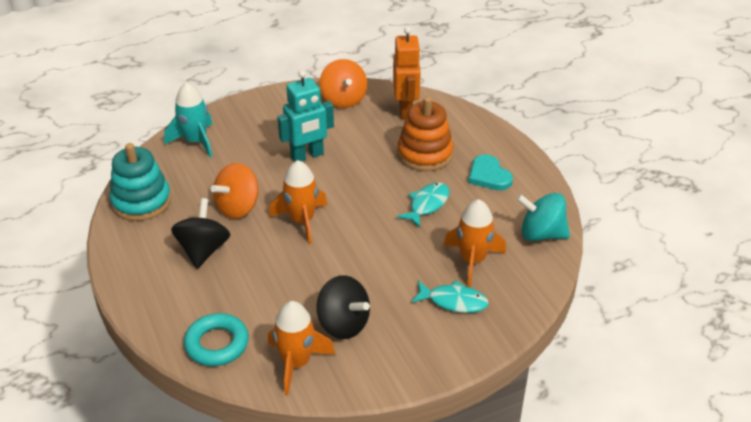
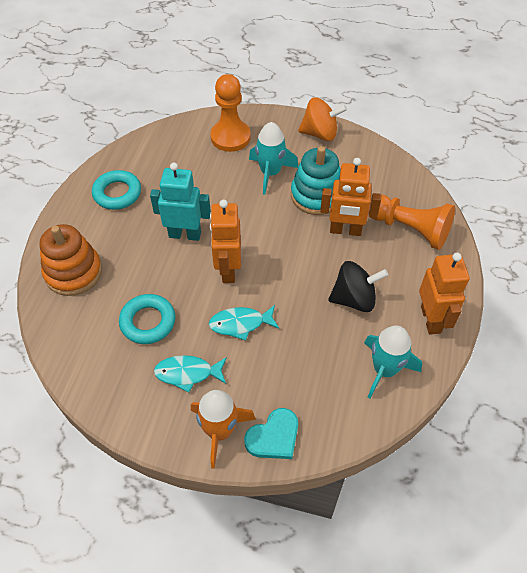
black spinning top: 2 -> 1
orange pawn: 0 -> 2
orange robot: 1 -> 3
orange rocket: 3 -> 1
orange spinning top: 2 -> 1
turquoise ring: 1 -> 2
turquoise rocket: 1 -> 2
turquoise spinning top: 1 -> 0

